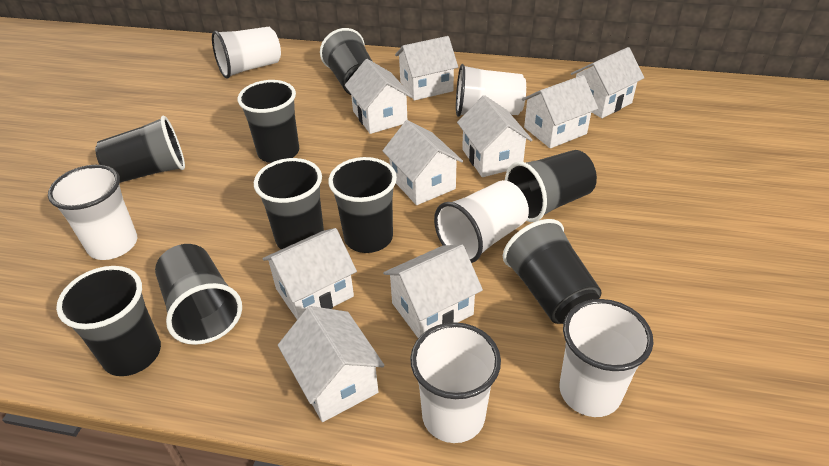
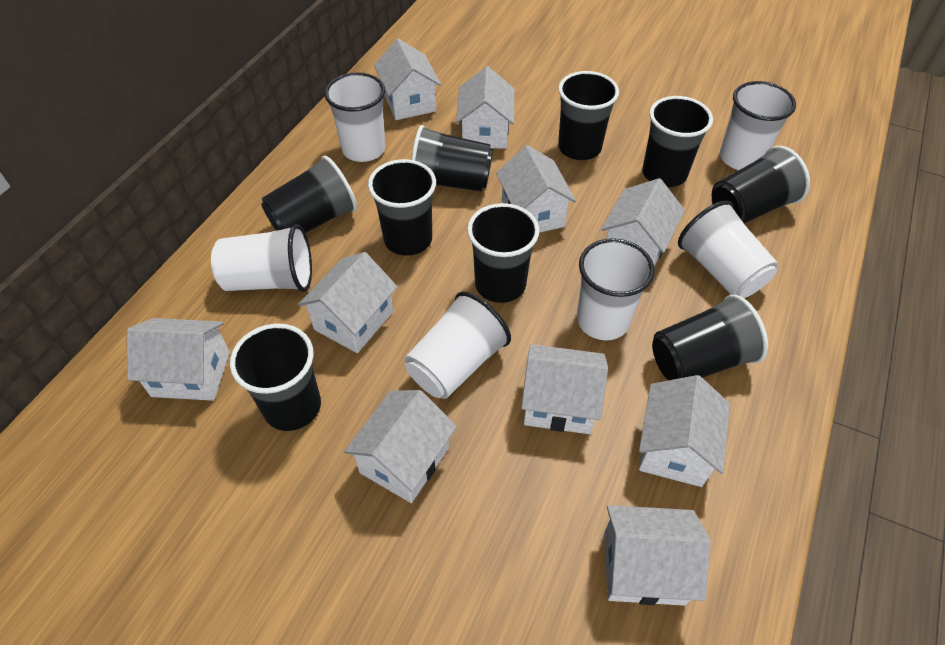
white house: 9 -> 10

